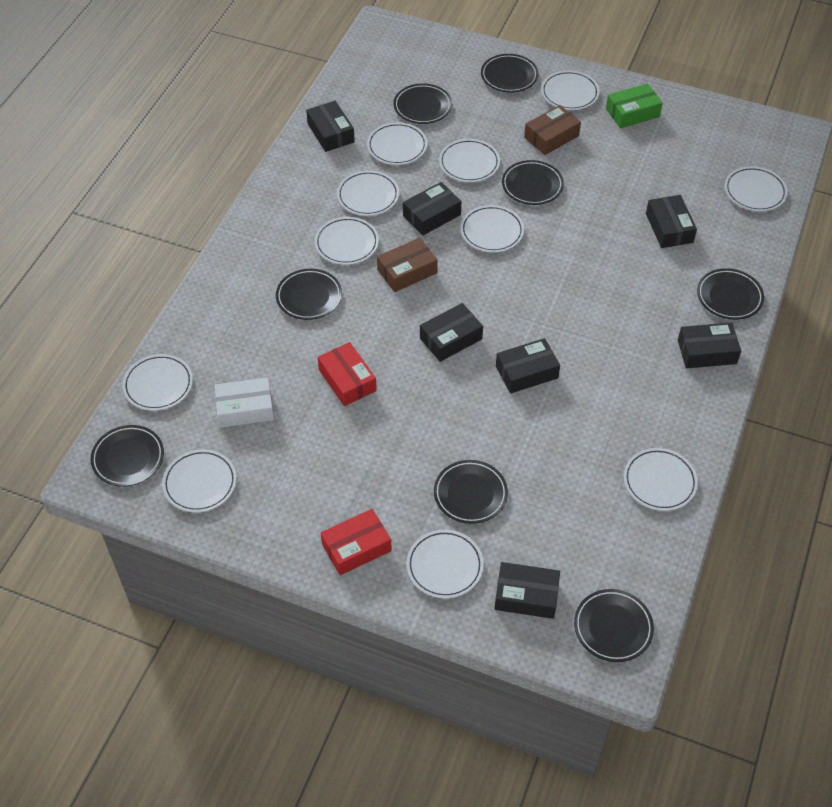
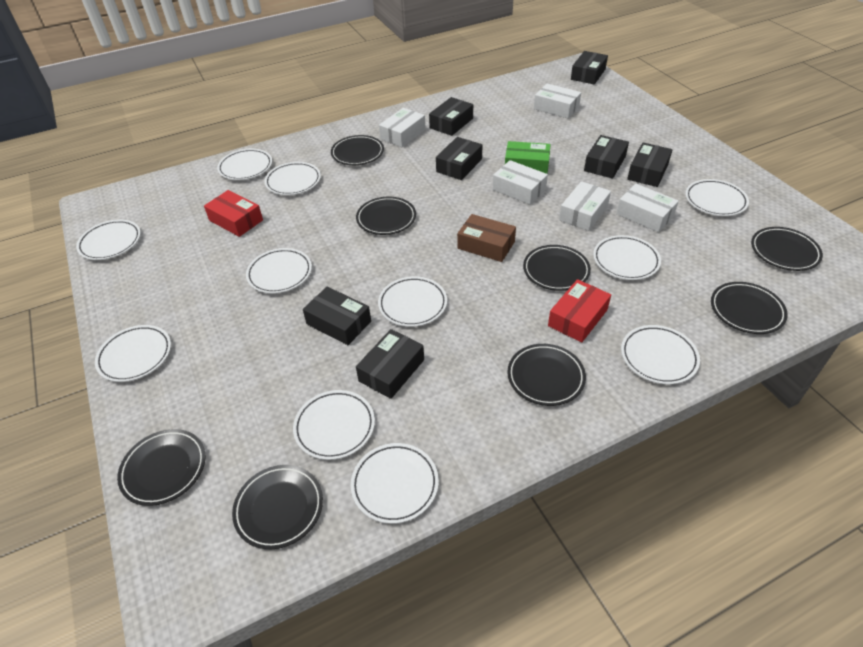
brown box: 2 -> 1
white box: 1 -> 5

